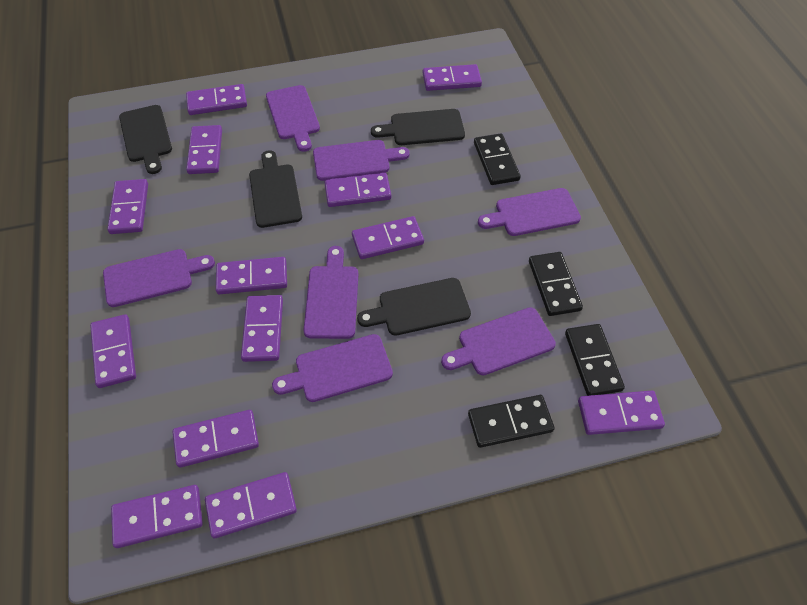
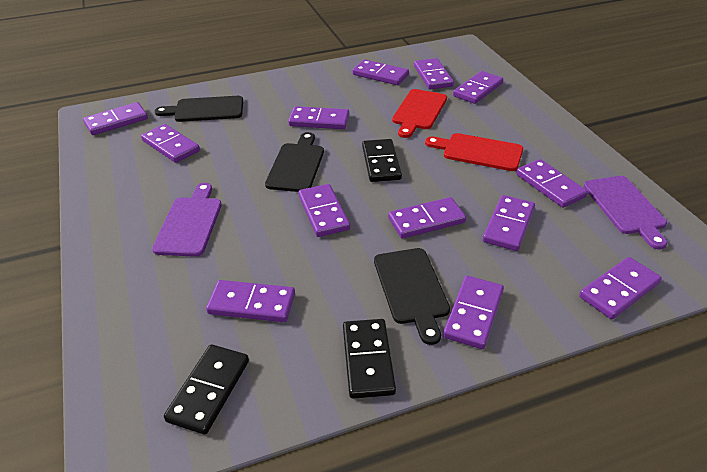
black cutting board: 4 -> 3
black domino: 4 -> 3
purple cutting board: 7 -> 2
red cutting board: 0 -> 2

